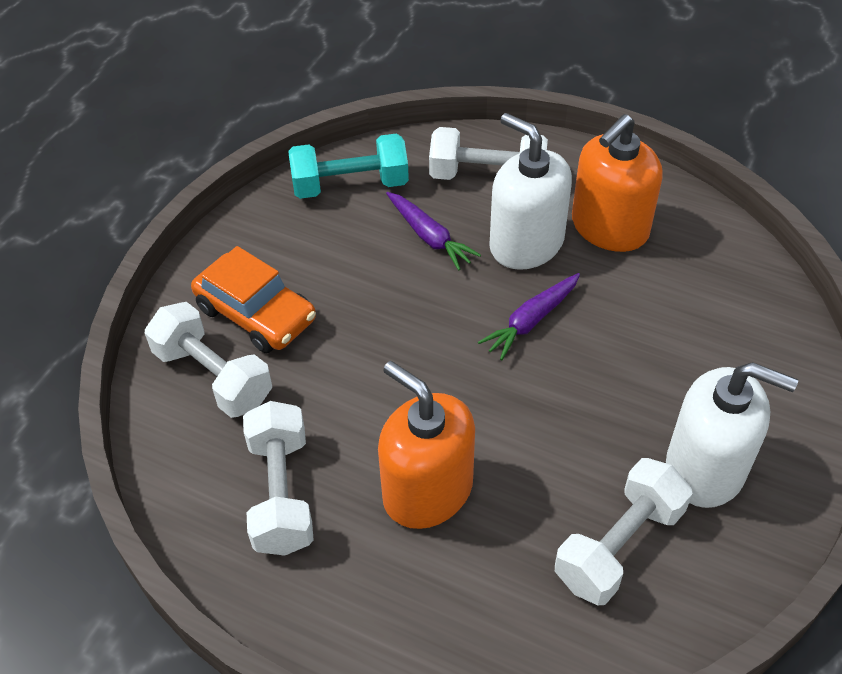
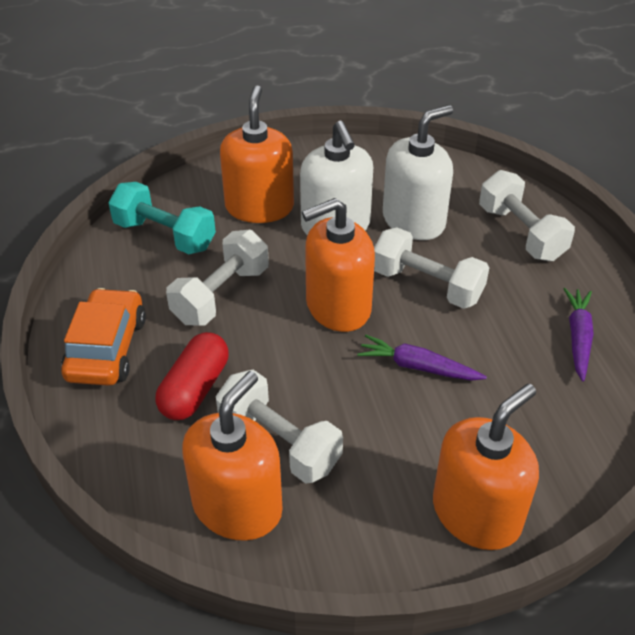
orange soap dispenser: 2 -> 4
red capsule: 0 -> 1

